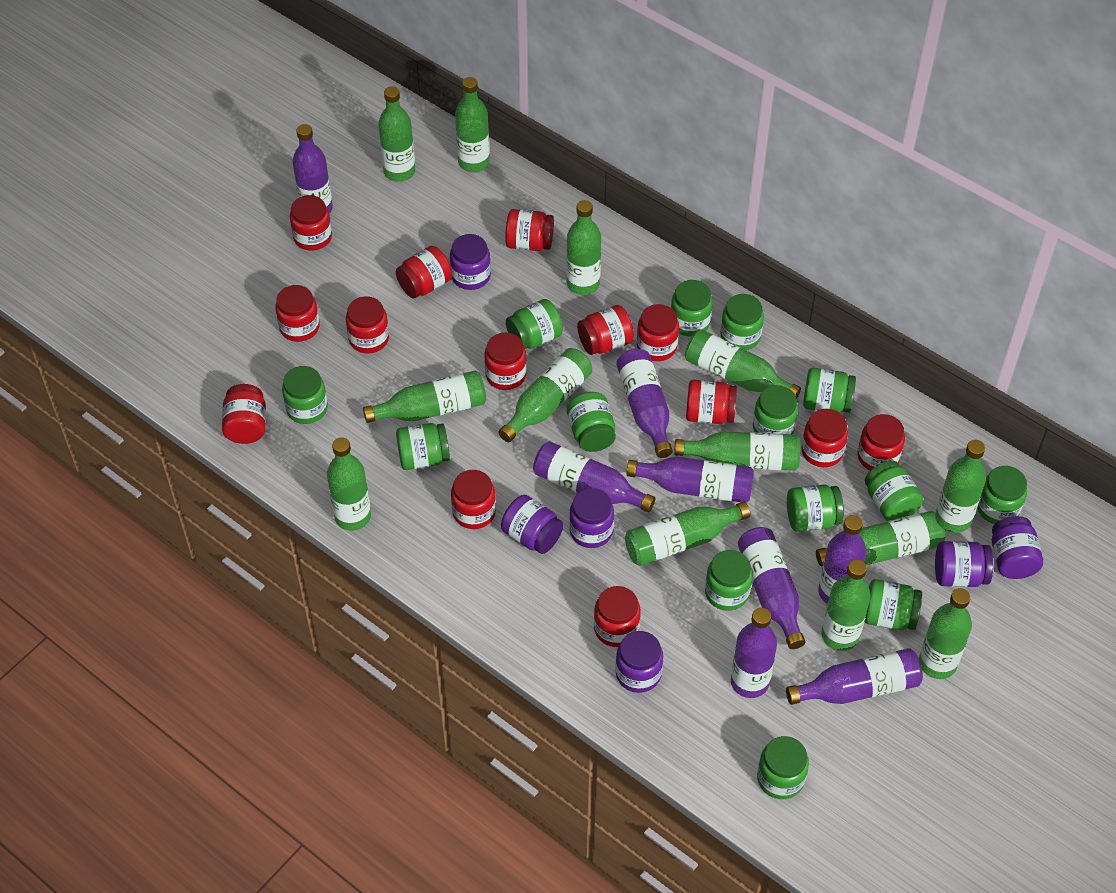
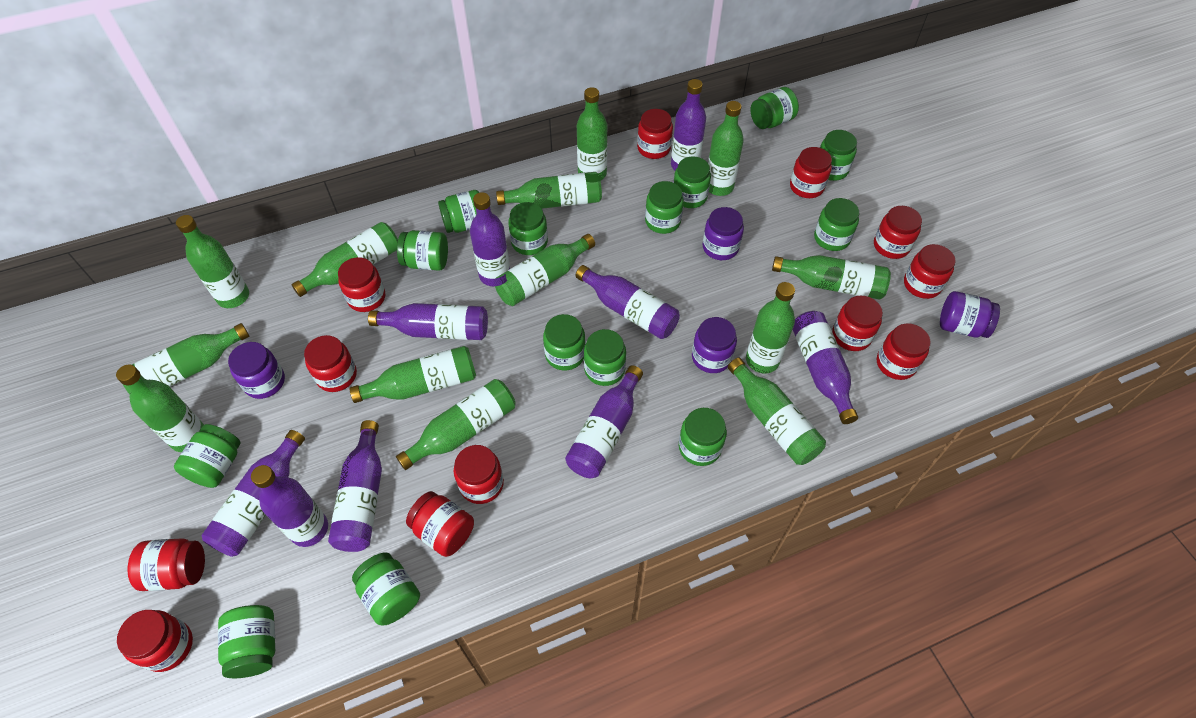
purple bottle: 8 -> 9
purple jar: 6 -> 4
red jar: 14 -> 12

